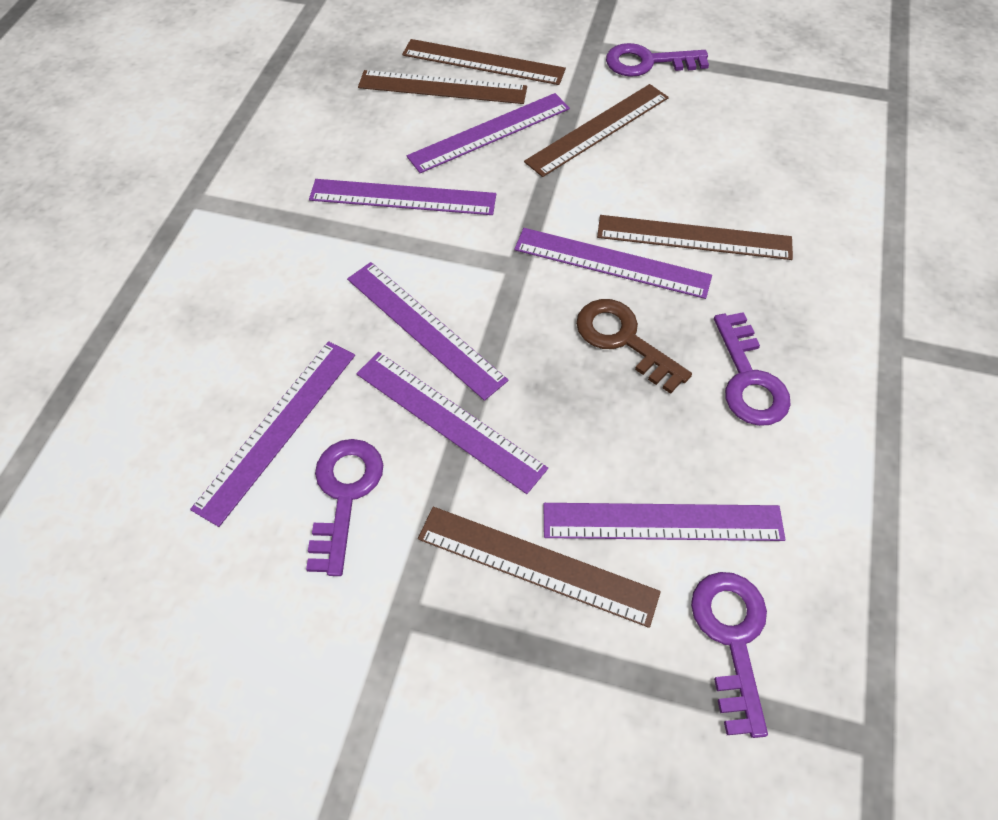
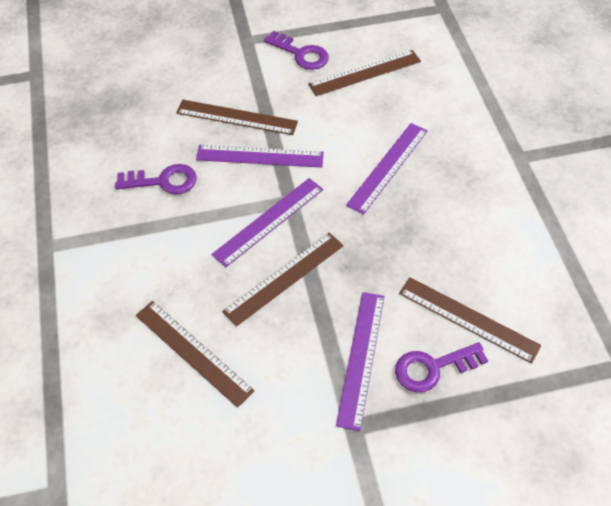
brown key: 1 -> 0
purple key: 4 -> 3
purple ruler: 7 -> 4

